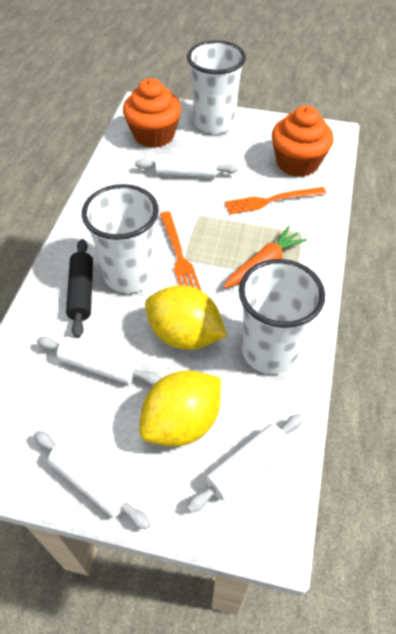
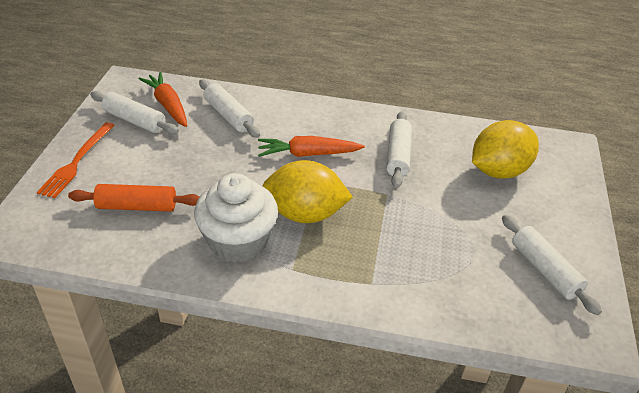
black rolling pin: 1 -> 0
orange carrot: 1 -> 2
orange cupcake: 2 -> 0
orange fork: 2 -> 1
orange rolling pin: 0 -> 1
white cup: 3 -> 0
white cupcake: 0 -> 1

